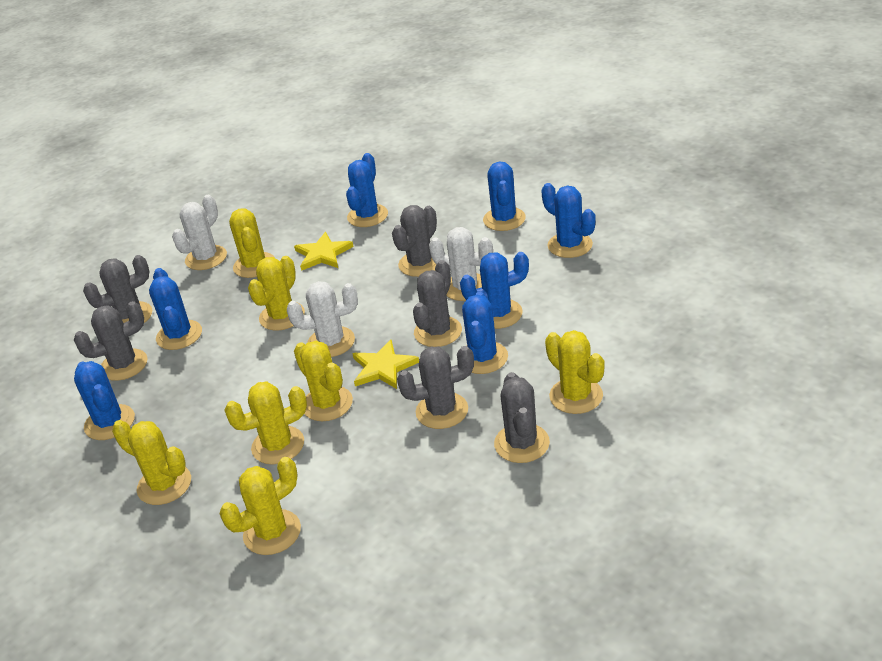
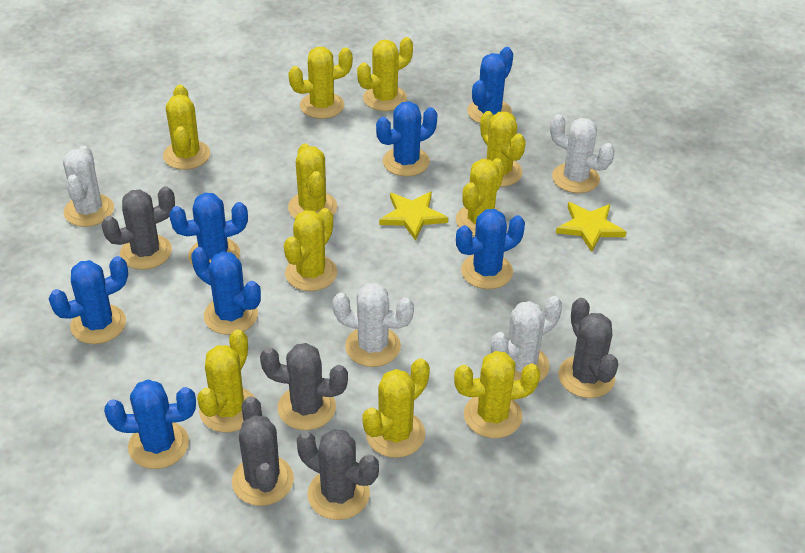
grey cactus: 6 -> 5
white cactus: 3 -> 4
yellow cactus: 7 -> 10

